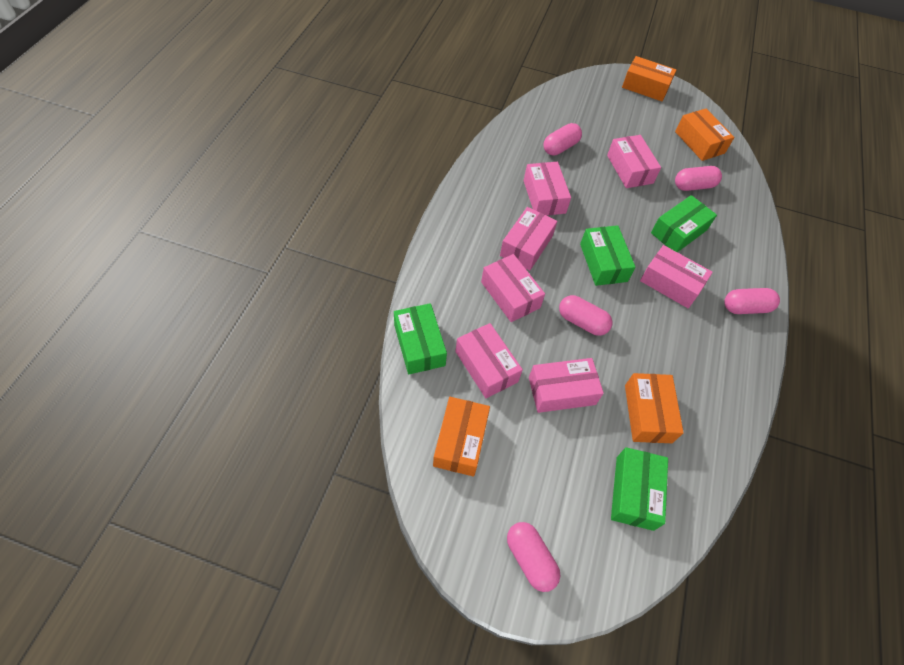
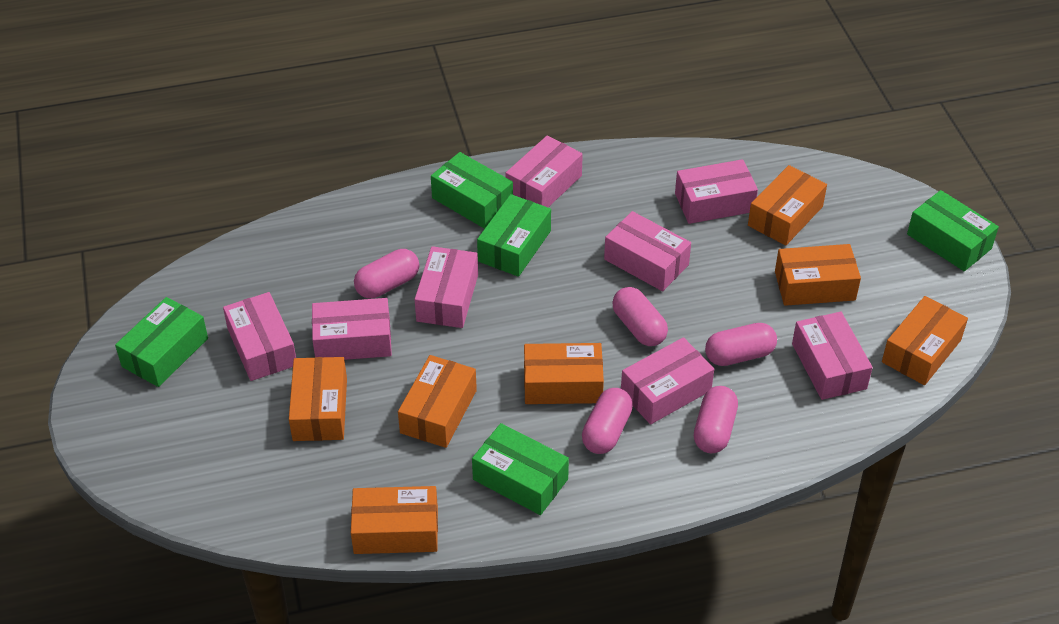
green box: 4 -> 5
orange box: 4 -> 7
pink box: 7 -> 8

